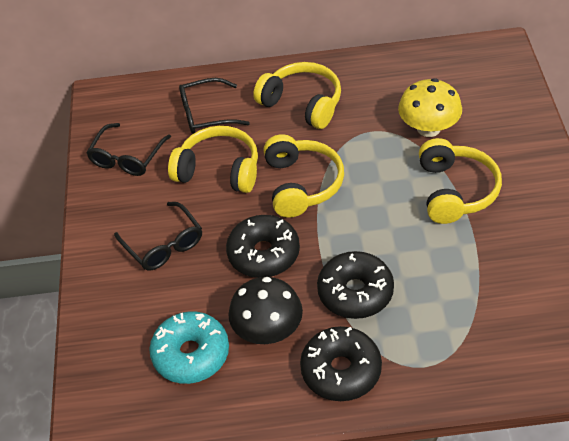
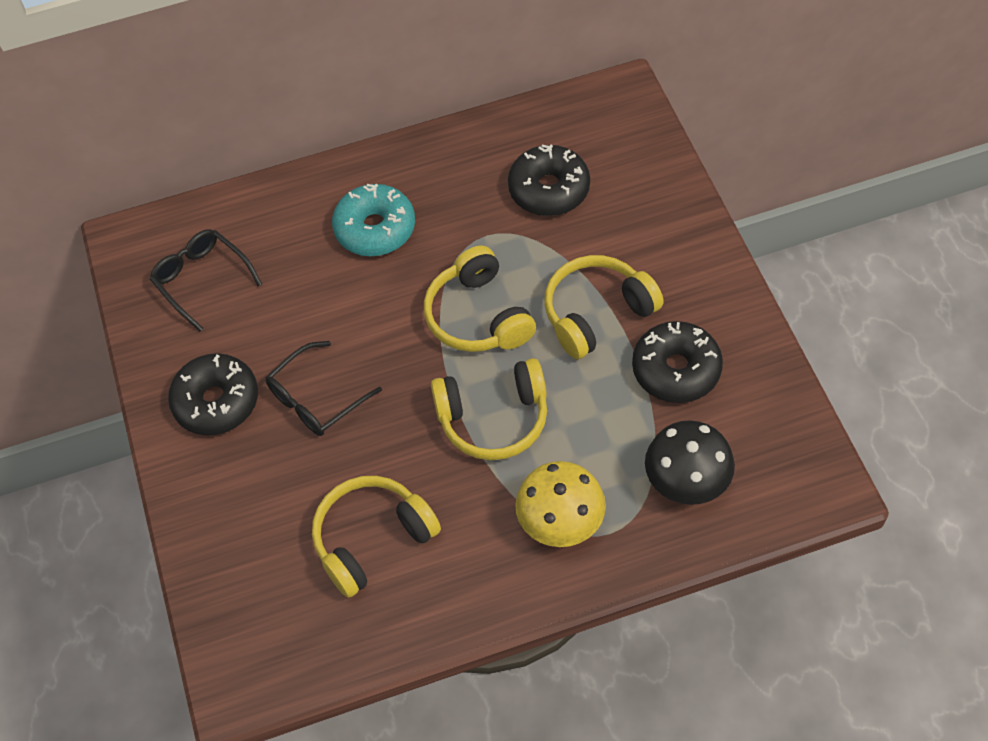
black glasses: 3 -> 2

